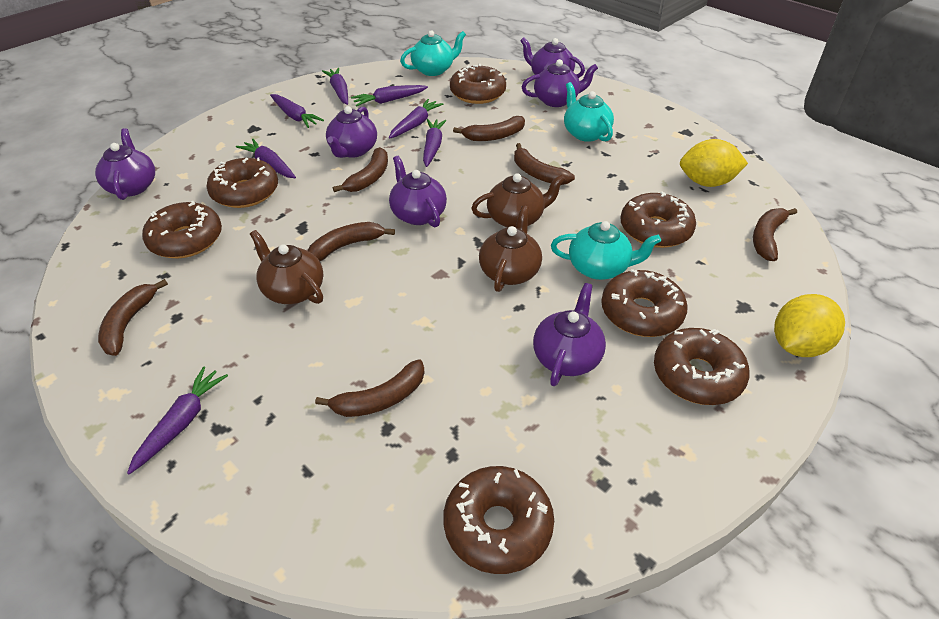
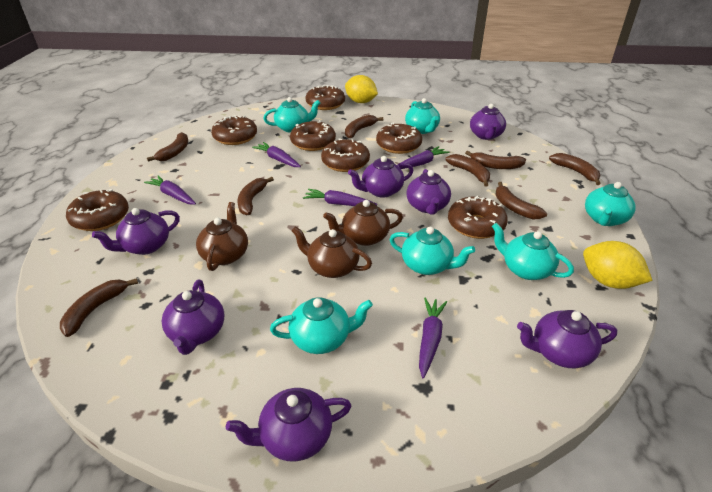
brown banana: 7 -> 8
purple carrot: 7 -> 5
purple teapot: 6 -> 7
turquoise teapot: 3 -> 6

